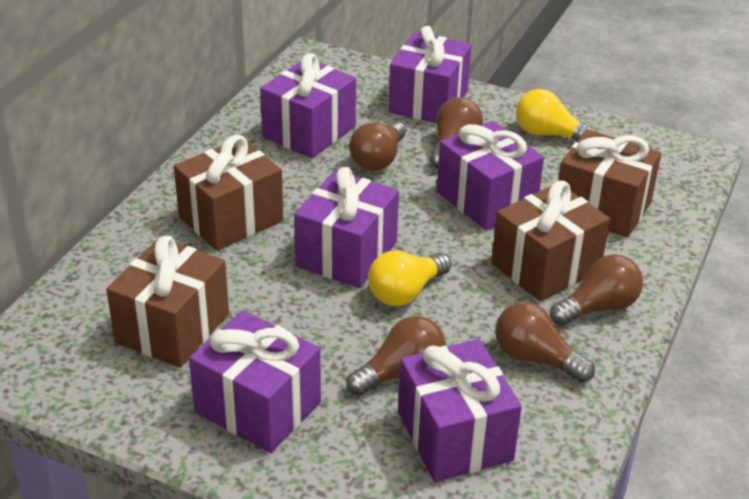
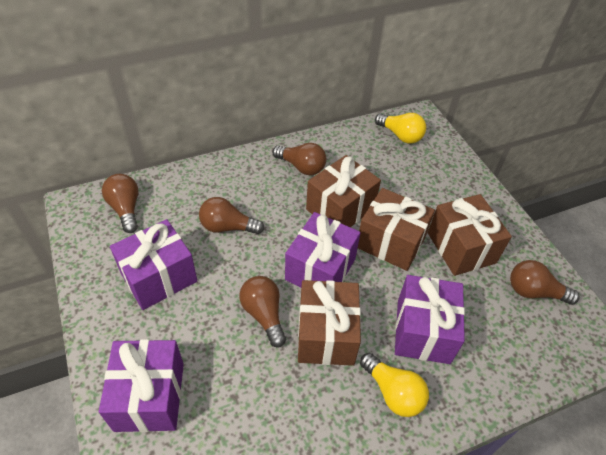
purple gift: 6 -> 4

